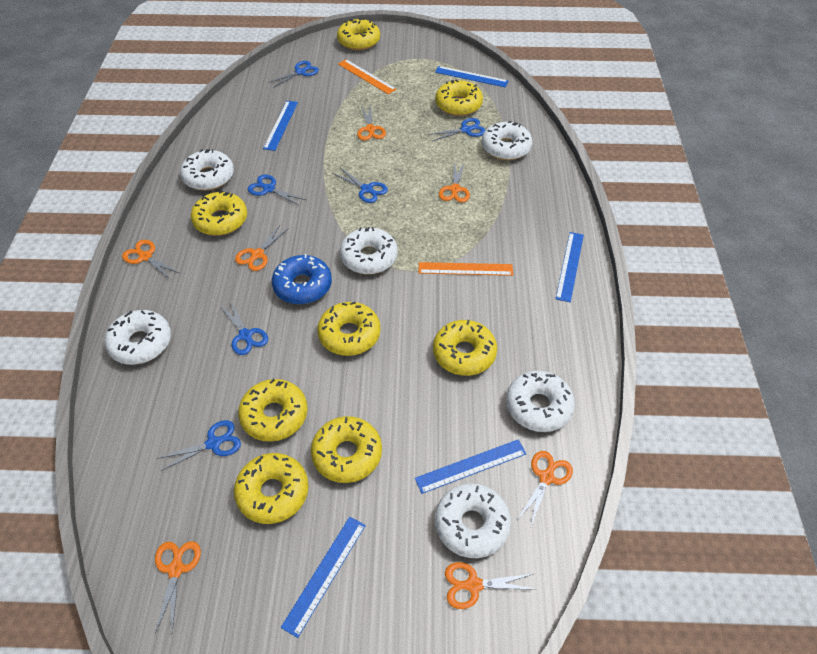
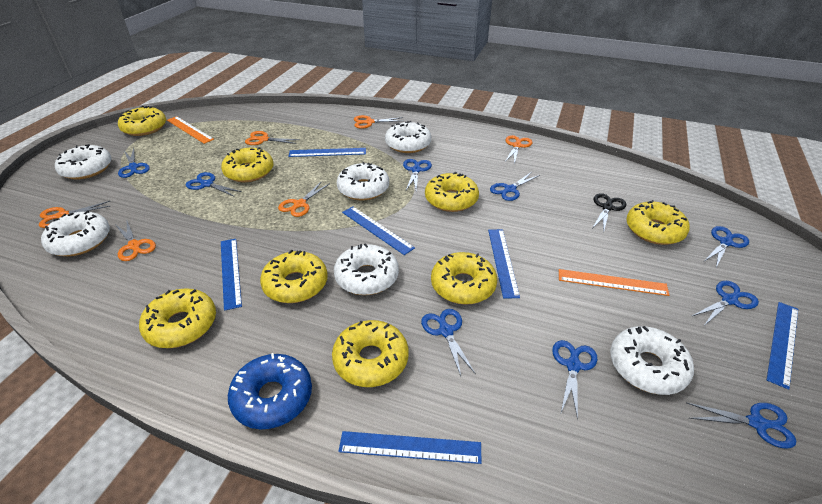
black scissors: 0 -> 1
blue ruler: 5 -> 6
blue scissors: 6 -> 9
orange scissors: 7 -> 6

